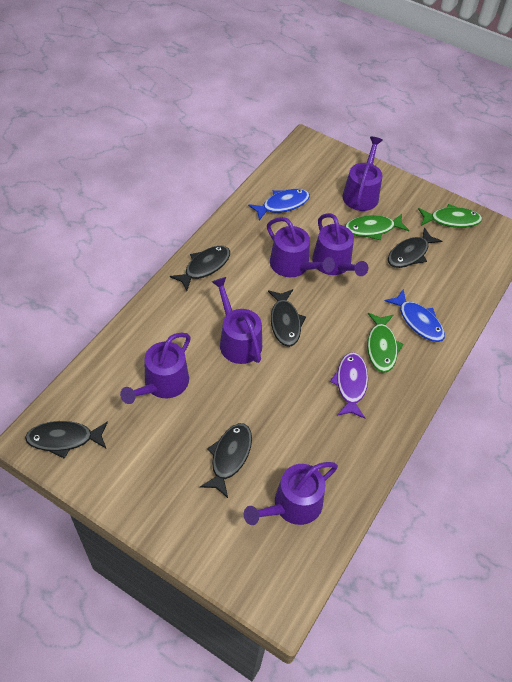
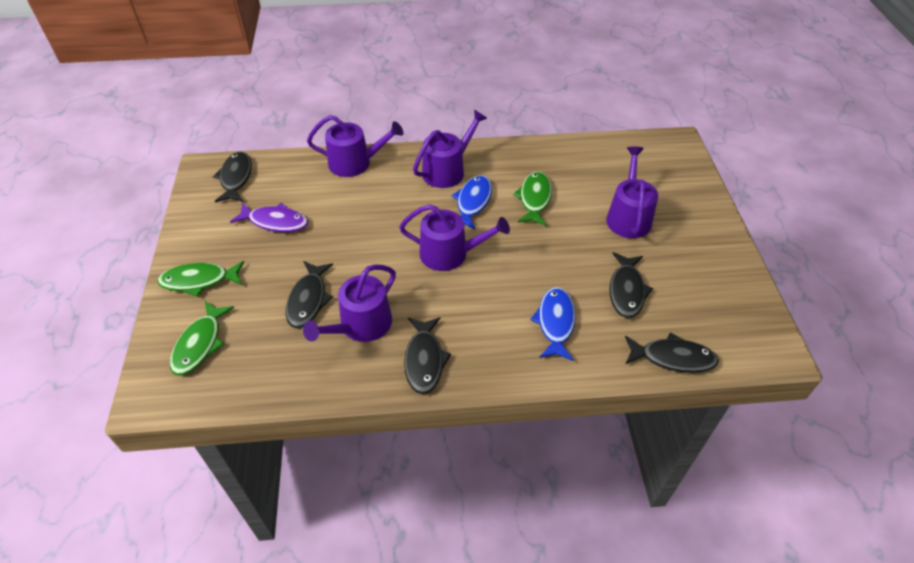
purple watering can: 6 -> 5

